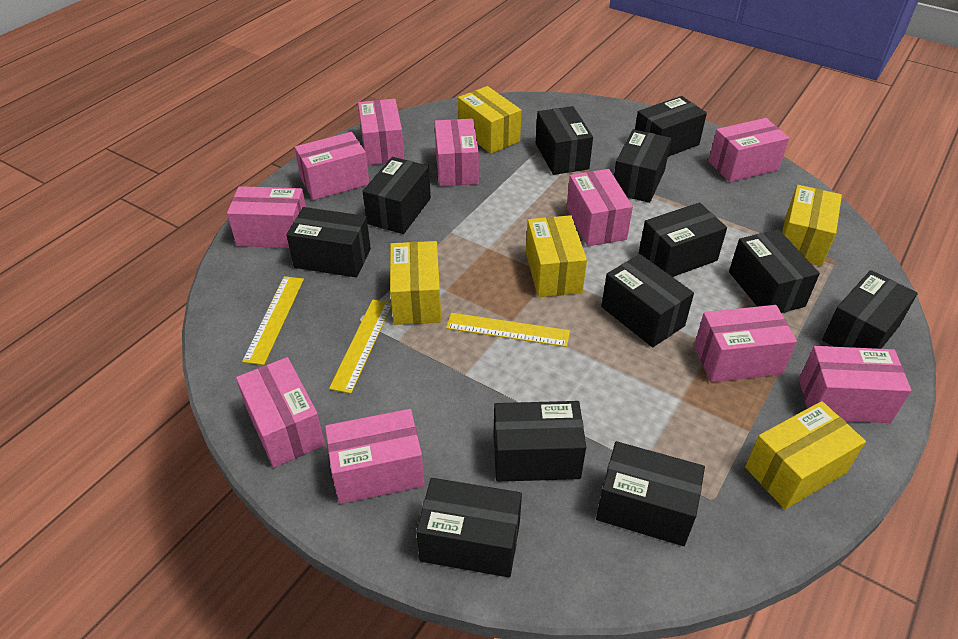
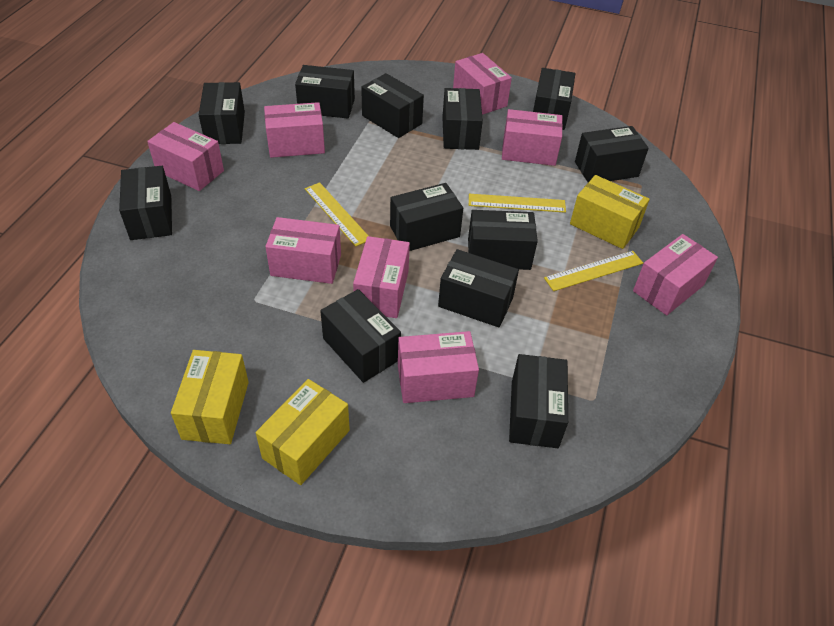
pink box: 10 -> 8
yellow box: 5 -> 3

